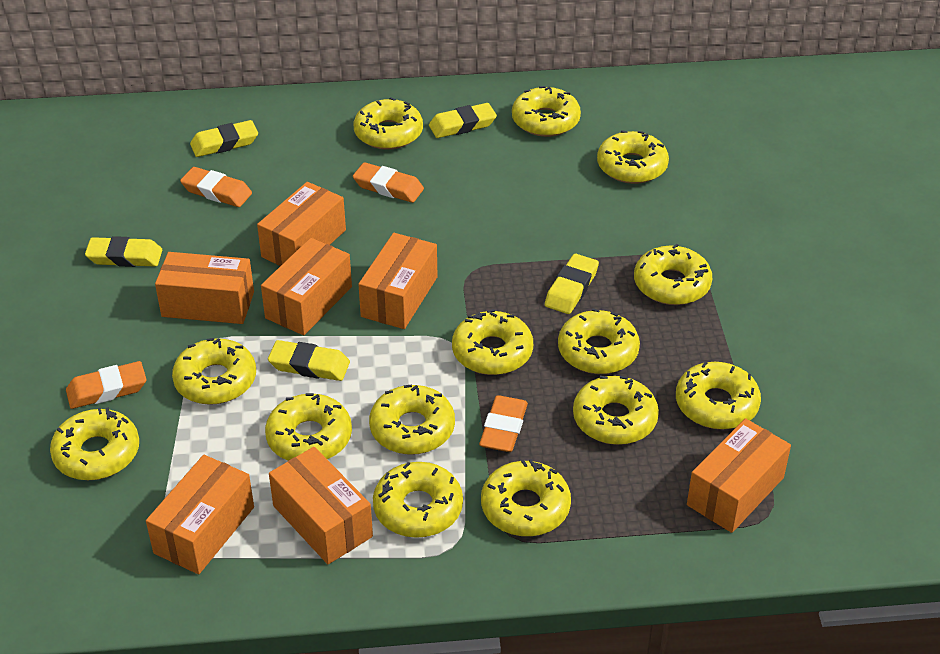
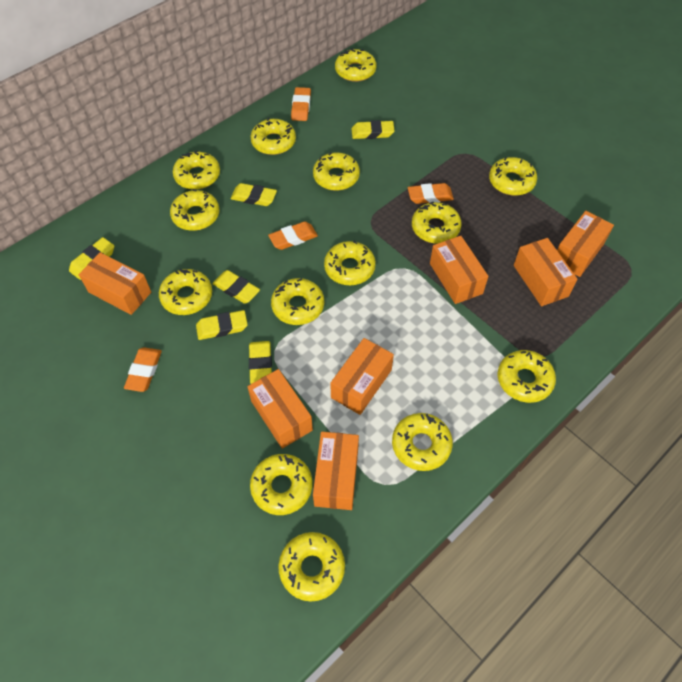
yellow eraser: 5 -> 6

